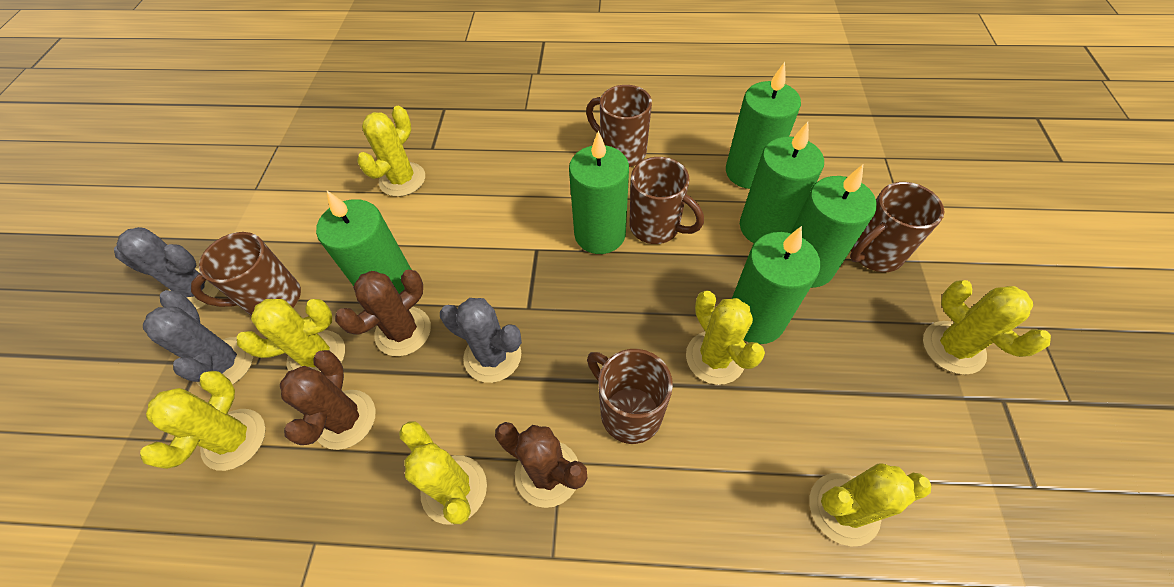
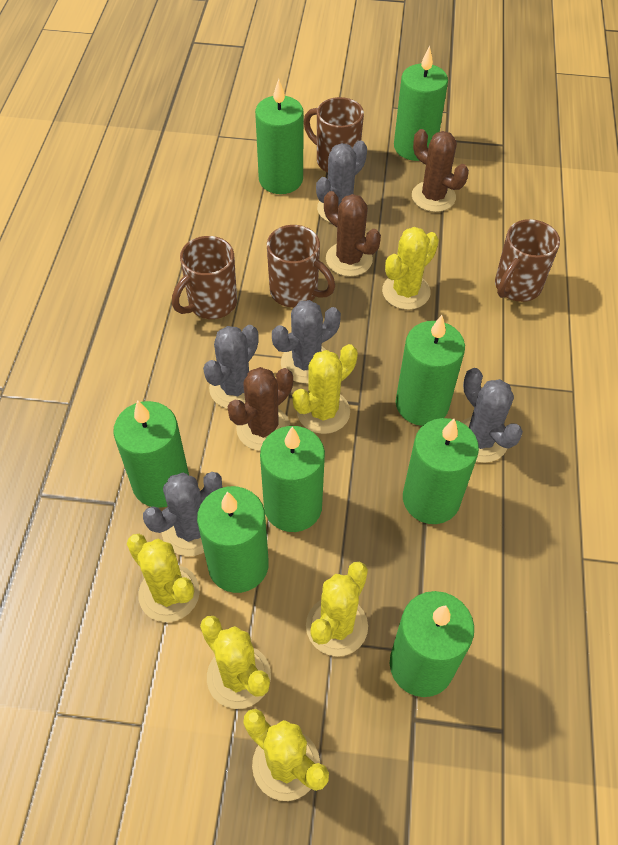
brown mug: 5 -> 4
green candle: 6 -> 8
grey cactus: 3 -> 5
yellow cactus: 7 -> 6

